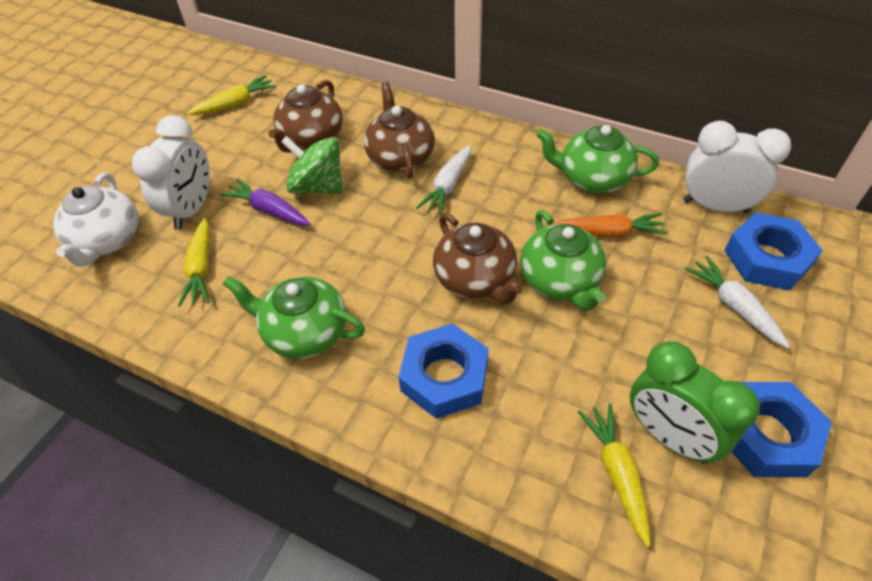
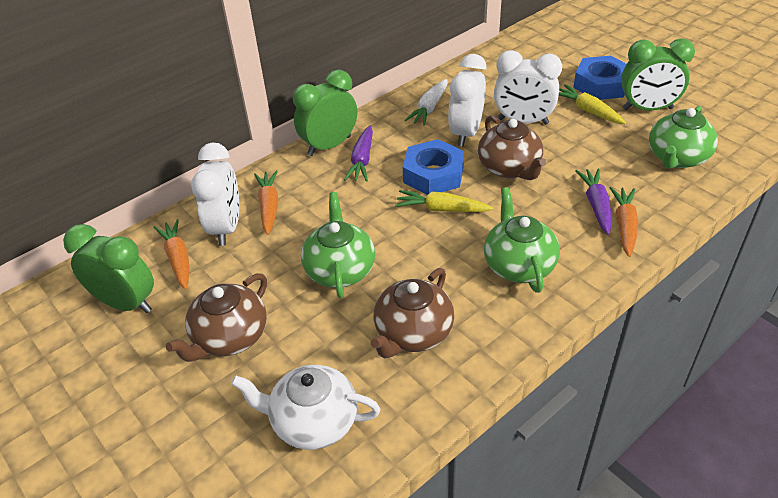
blue nut: 3 -> 2
green clock: 1 -> 3
green spinning top: 1 -> 0
orange carrot: 1 -> 3
purple carrot: 1 -> 2
white carrot: 2 -> 1
white clock: 2 -> 3
yellow carrot: 3 -> 2

